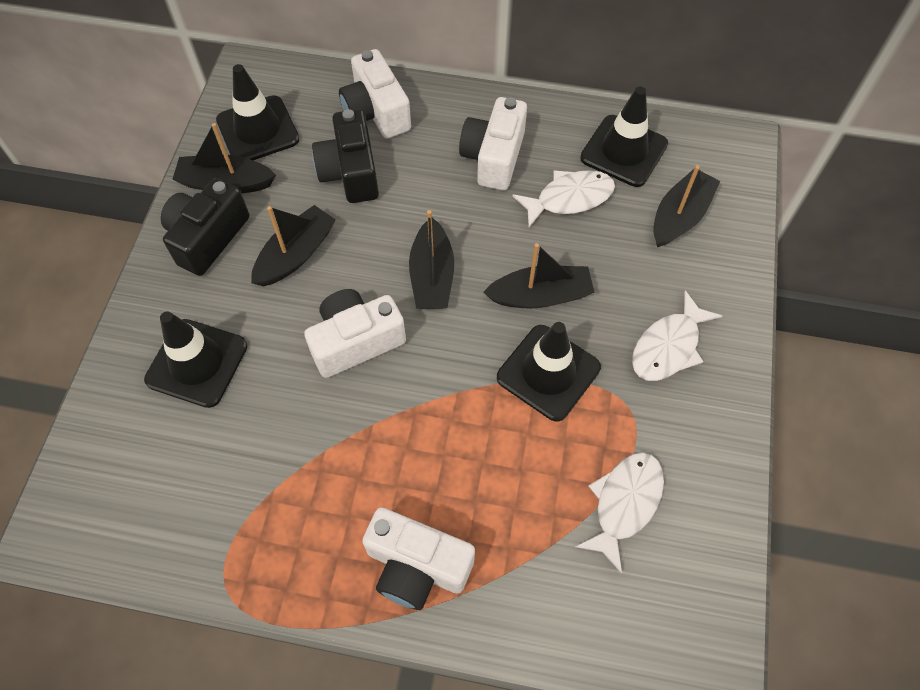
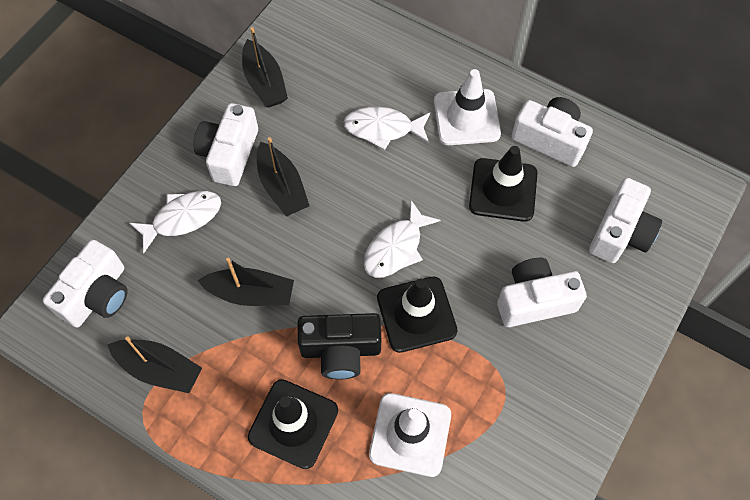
black boat: 5 -> 4
black camera: 2 -> 1
black traffic cone: 4 -> 3
white camera: 4 -> 5
white traffic cone: 0 -> 2

